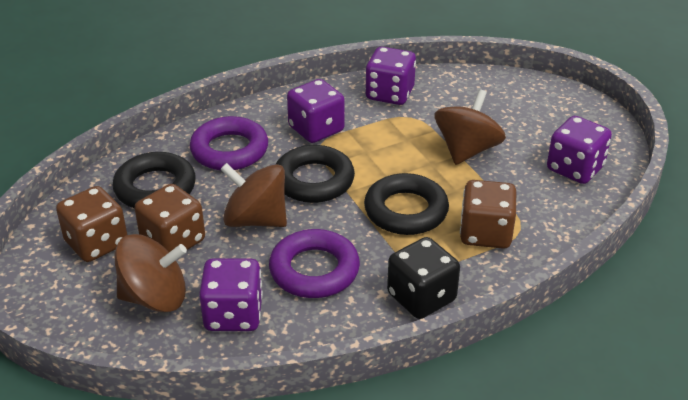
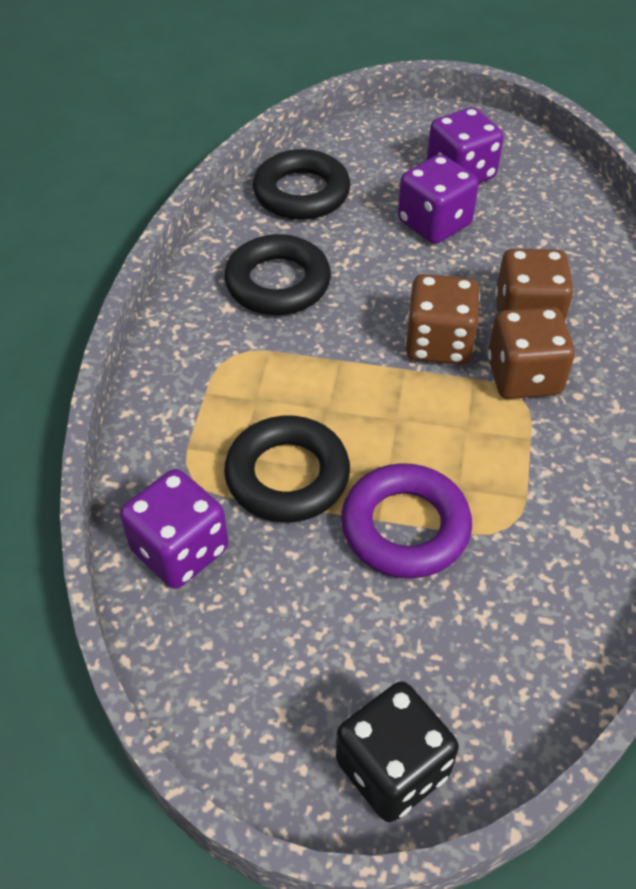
brown spinning top: 3 -> 0
purple dice: 4 -> 3
purple ring: 2 -> 1

